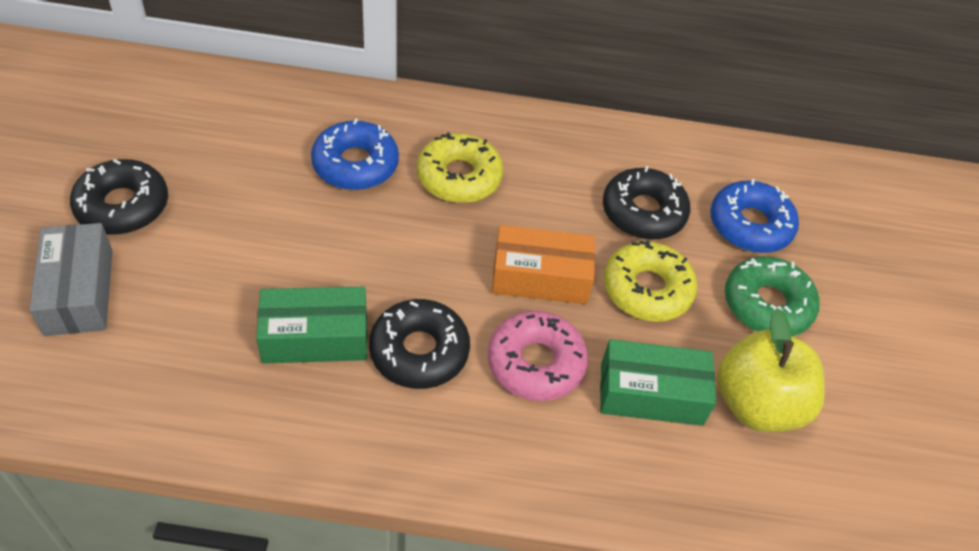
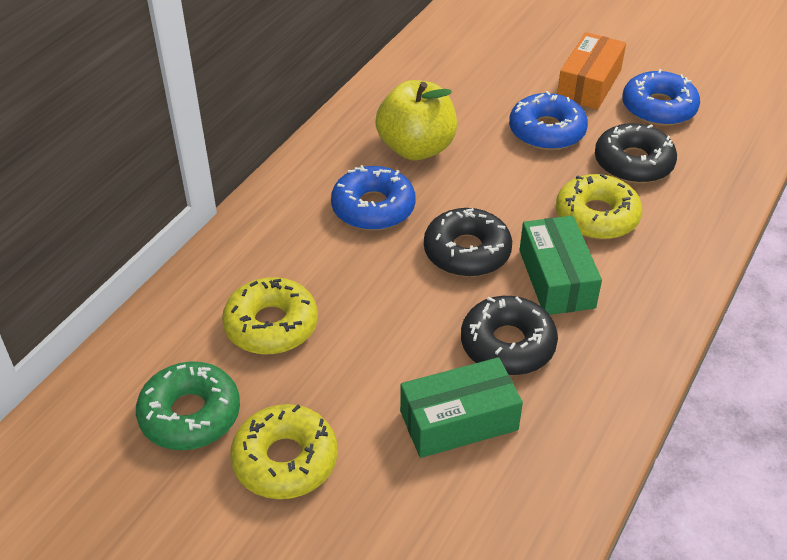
blue donut: 2 -> 3
grey box: 1 -> 0
pink donut: 1 -> 0
yellow donut: 2 -> 3

